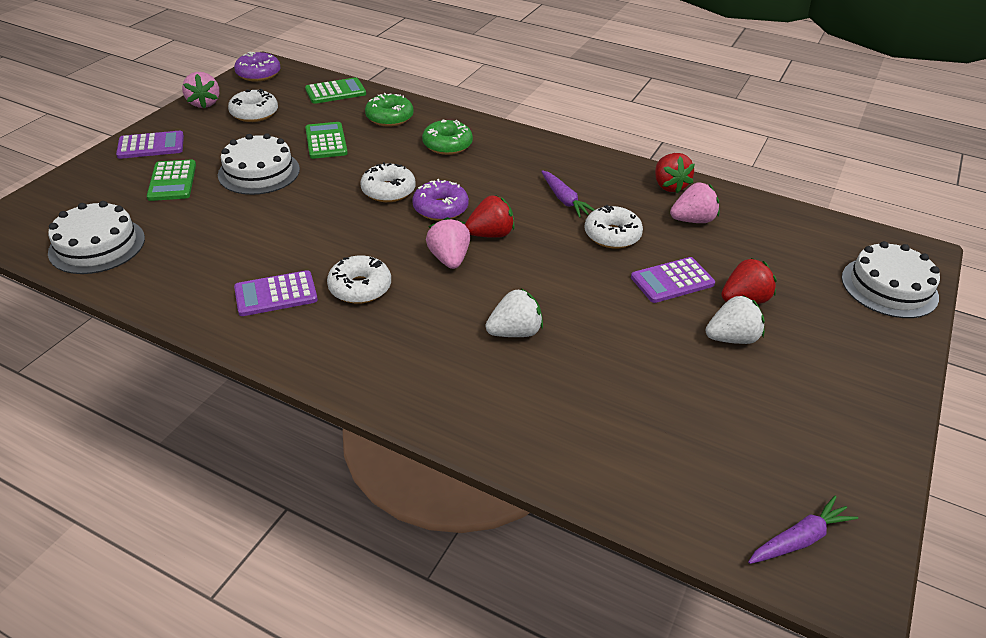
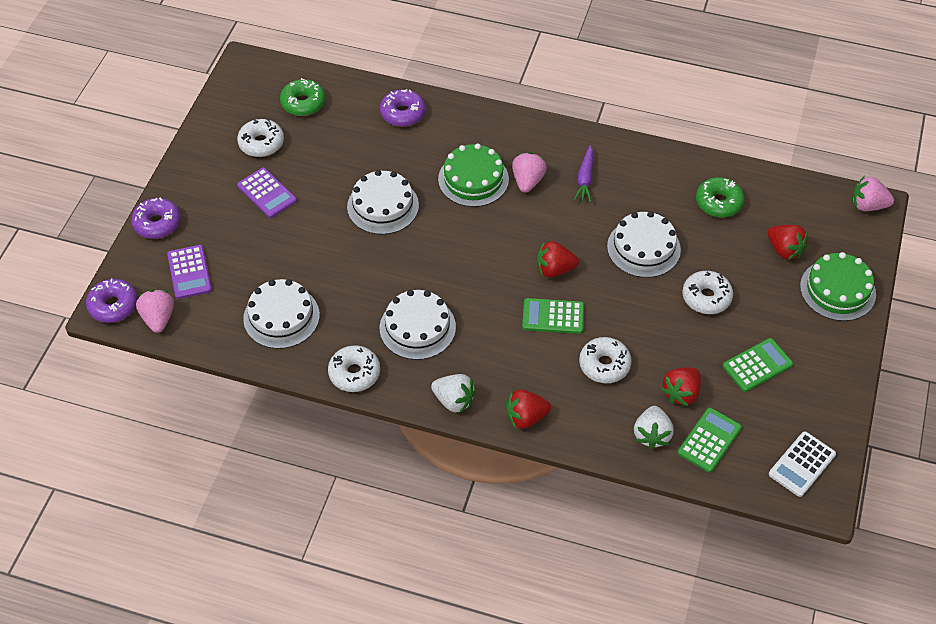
green cake: 0 -> 2
purple calculator: 3 -> 2
purple carrot: 2 -> 1
purple donut: 2 -> 3
red strawberry: 3 -> 4
white cake: 3 -> 4
white calculator: 0 -> 1

